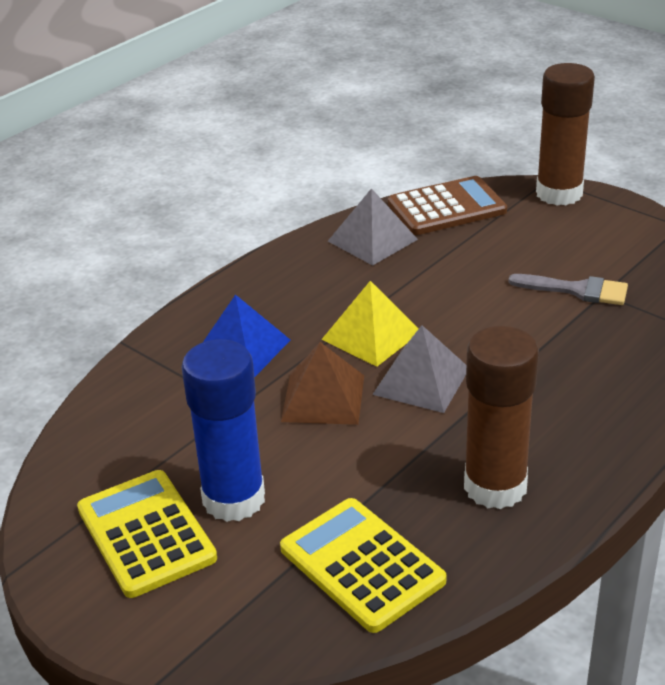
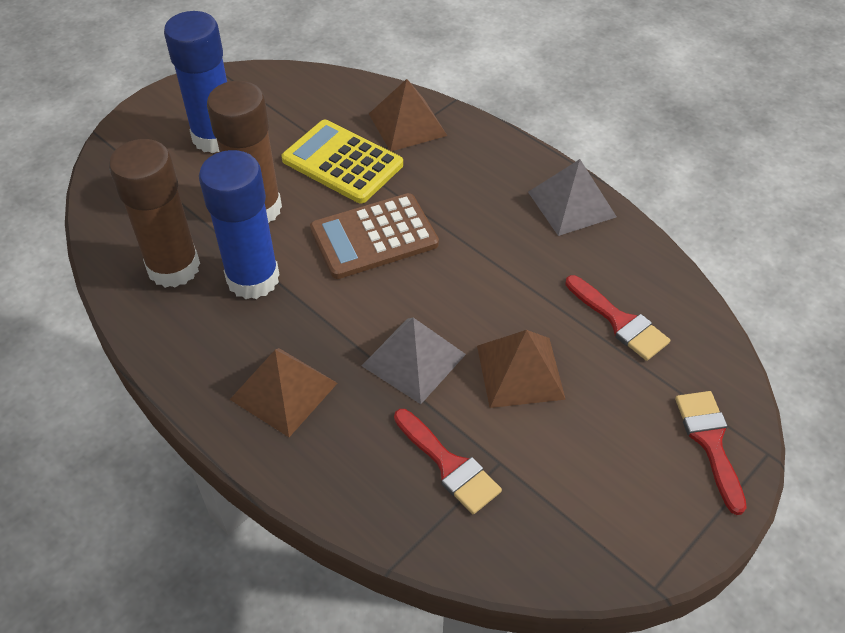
blue glue stick: 1 -> 2
blue pyramid: 1 -> 0
brown pyramid: 1 -> 3
grey brush: 1 -> 0
red brush: 0 -> 3
yellow calculator: 2 -> 1
yellow pyramid: 1 -> 0

